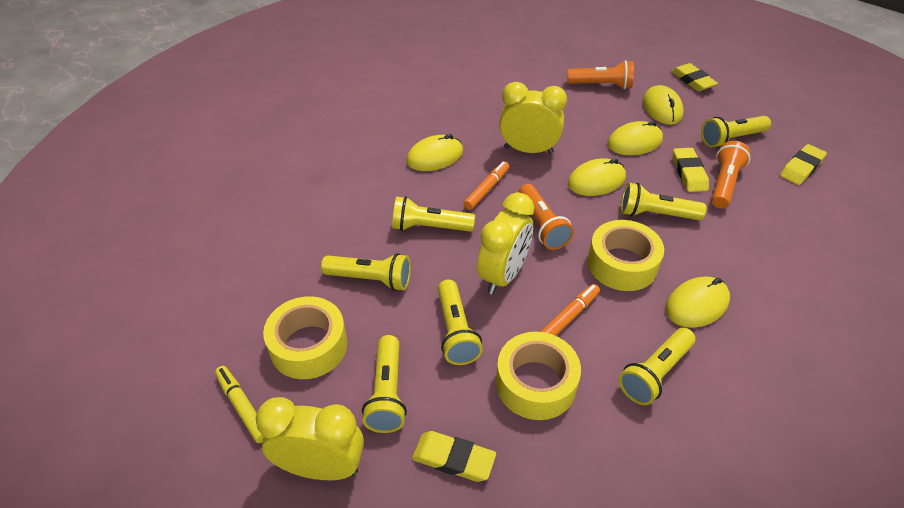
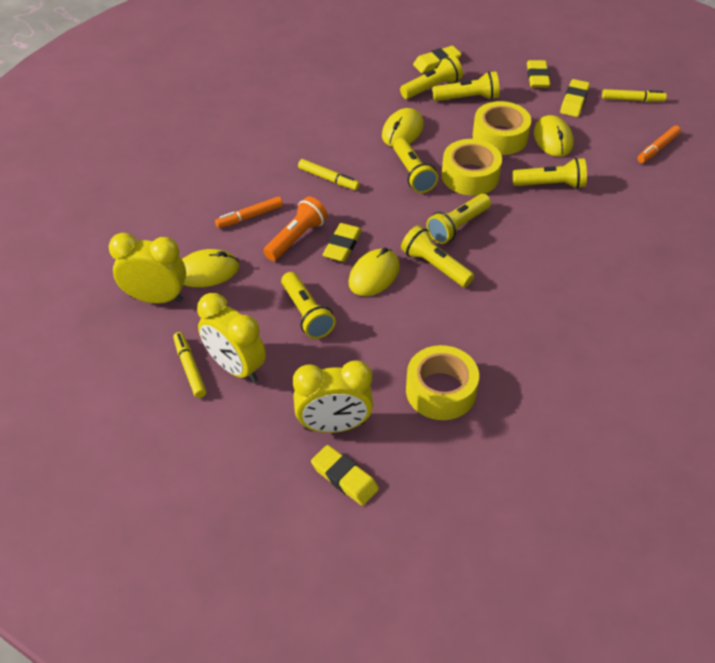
orange flashlight: 3 -> 1
yellow eraser: 4 -> 5
yellow marker: 1 -> 3
yellow mouse: 5 -> 4

